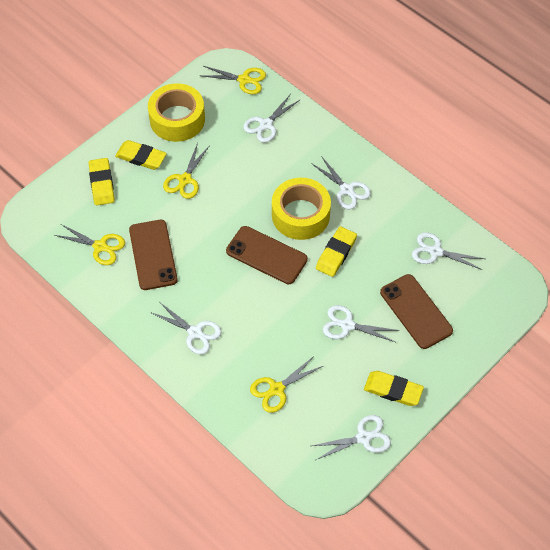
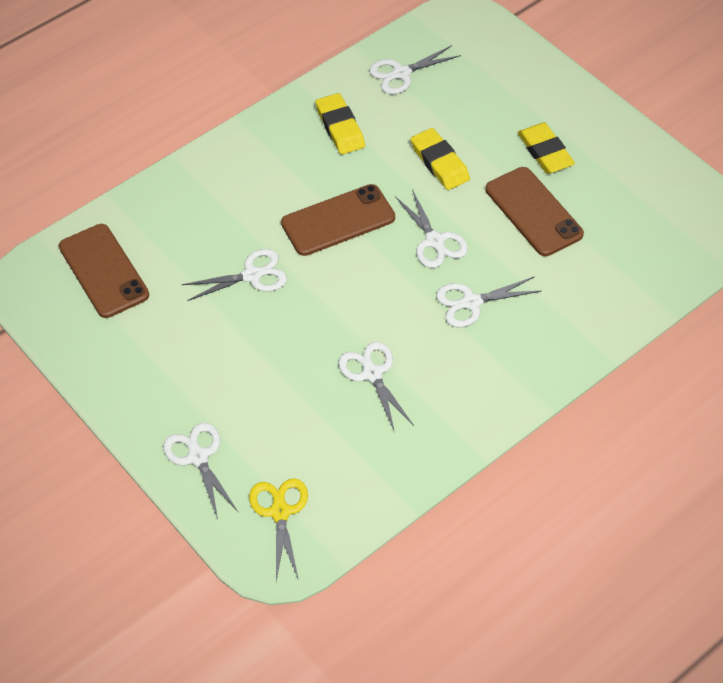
yellow eraser: 4 -> 3
yellow scissors: 4 -> 1
yellow tape: 2 -> 0

